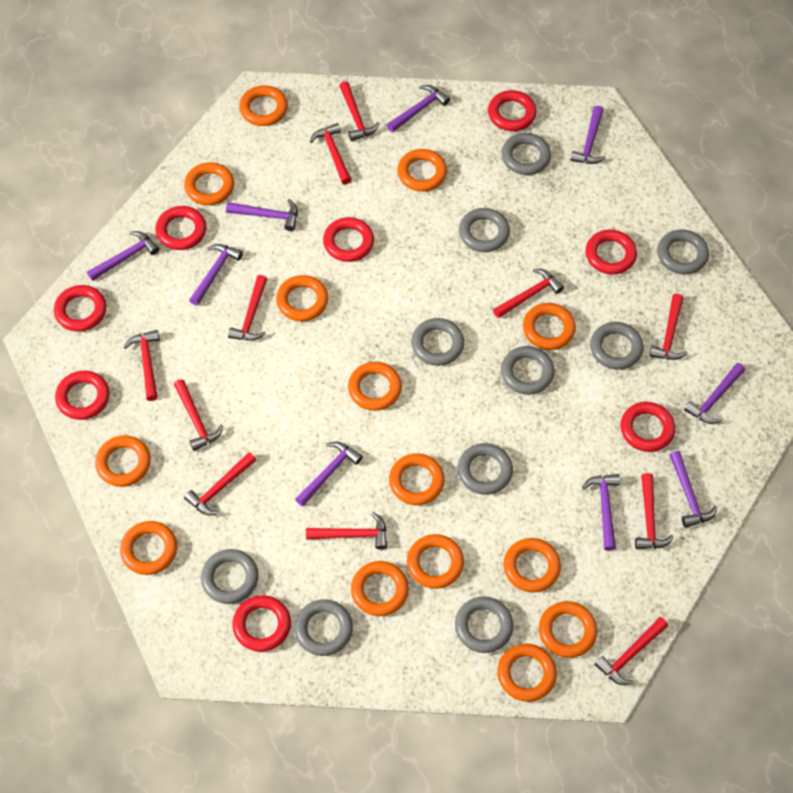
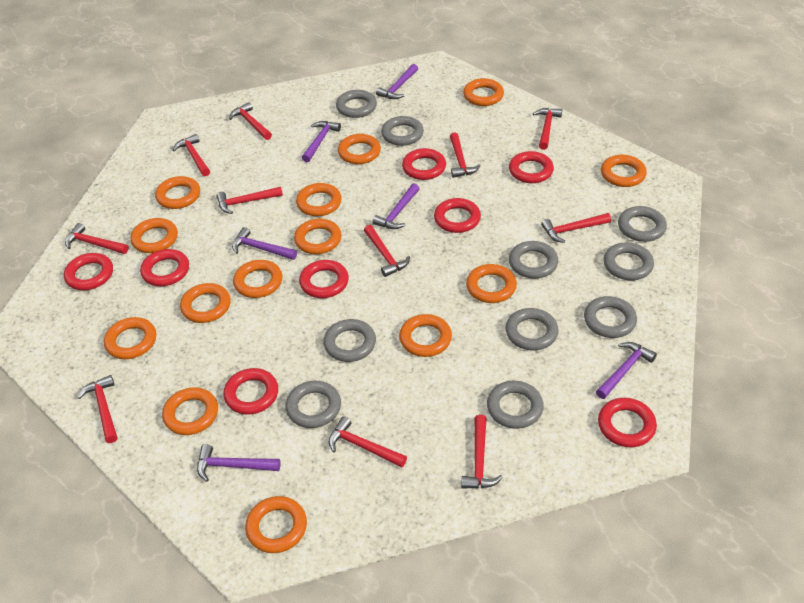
purple hammer: 9 -> 6

